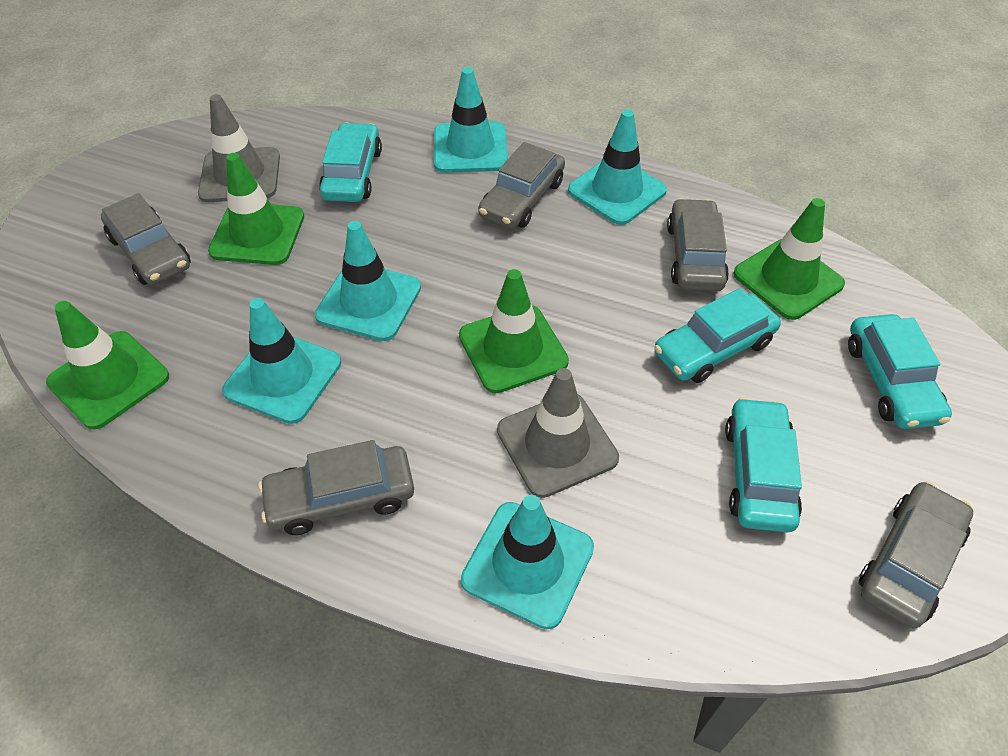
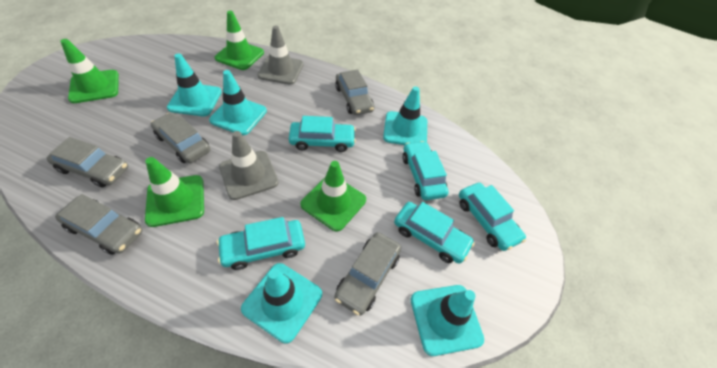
turquoise car: 4 -> 5

